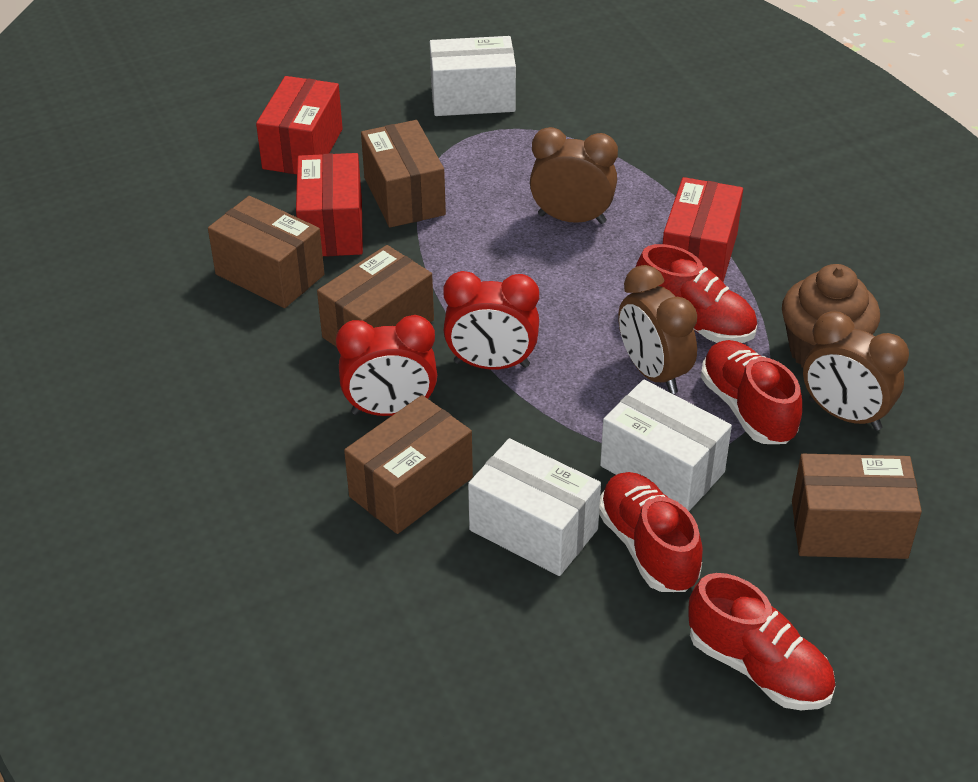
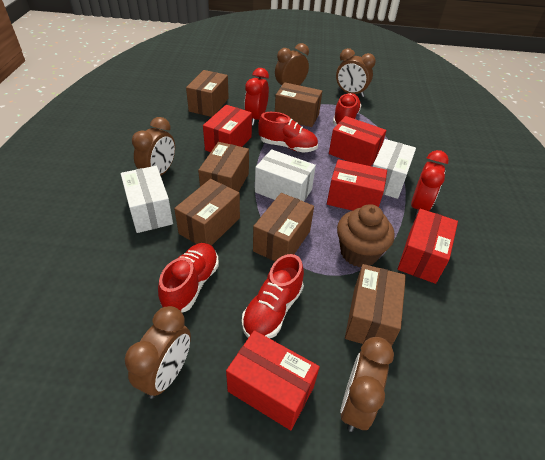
brown box: 5 -> 6
brown clock: 3 -> 5
red box: 3 -> 5

